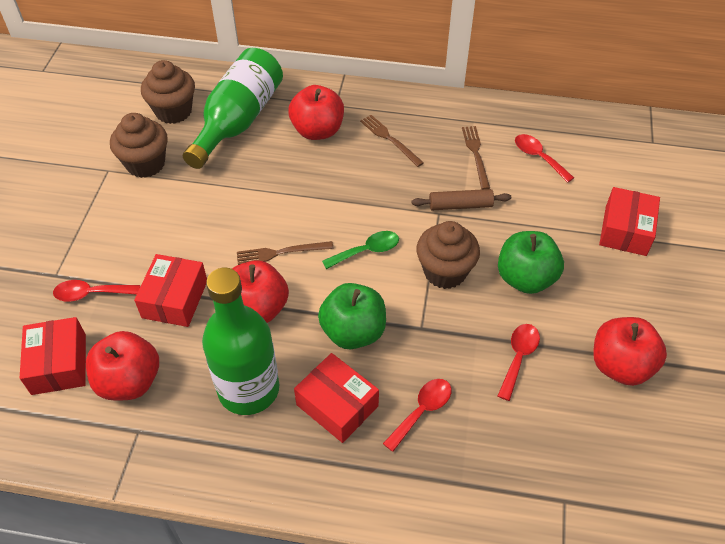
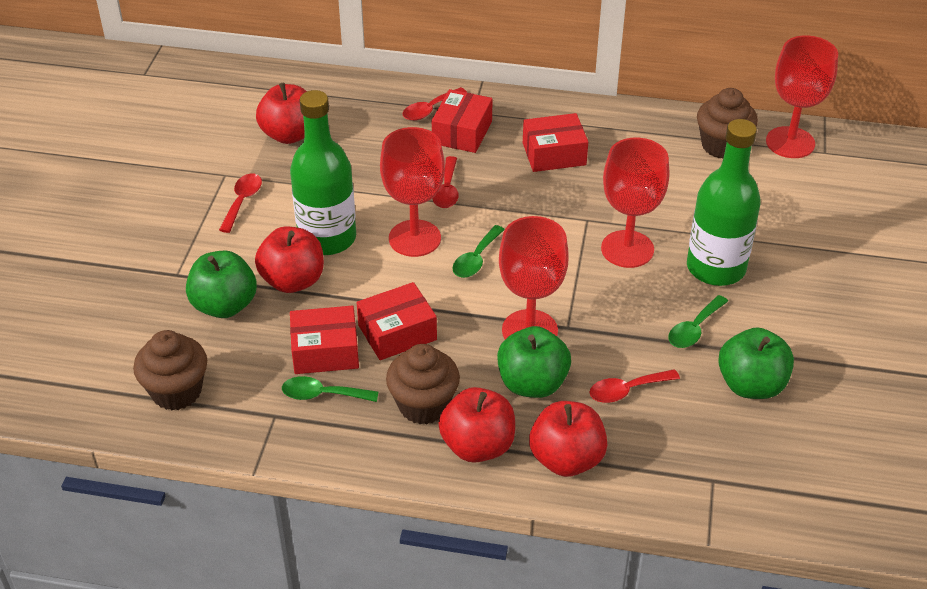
brown fork: 3 -> 0
brown rolling pin: 1 -> 0
green apple: 2 -> 3
green spoon: 1 -> 3
red goblet: 0 -> 4

